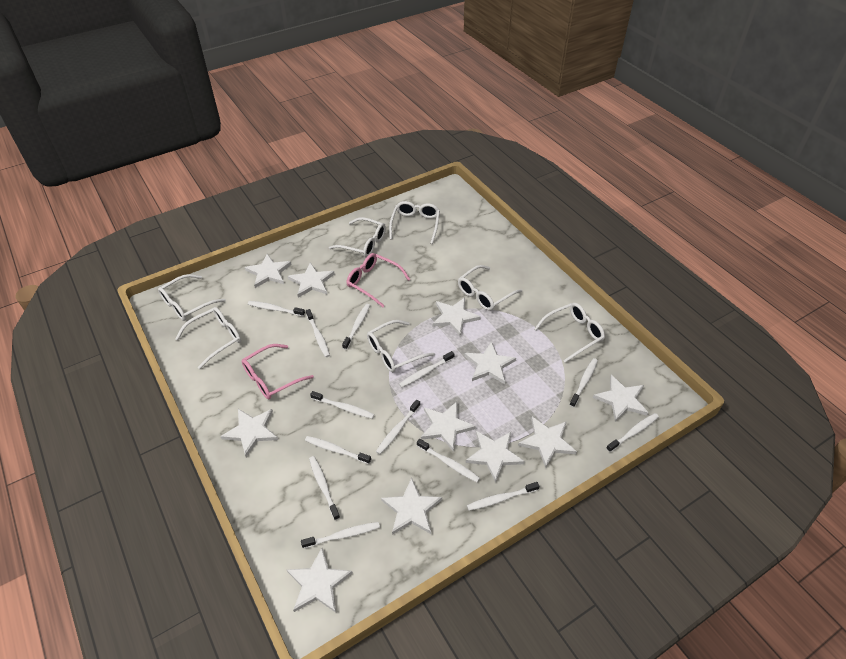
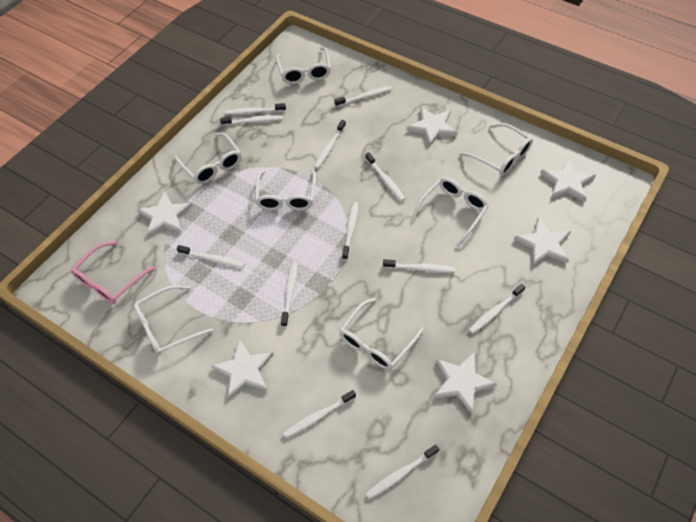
pink glasses: 2 -> 1
white star: 11 -> 6
white toothbrush: 13 -> 12

